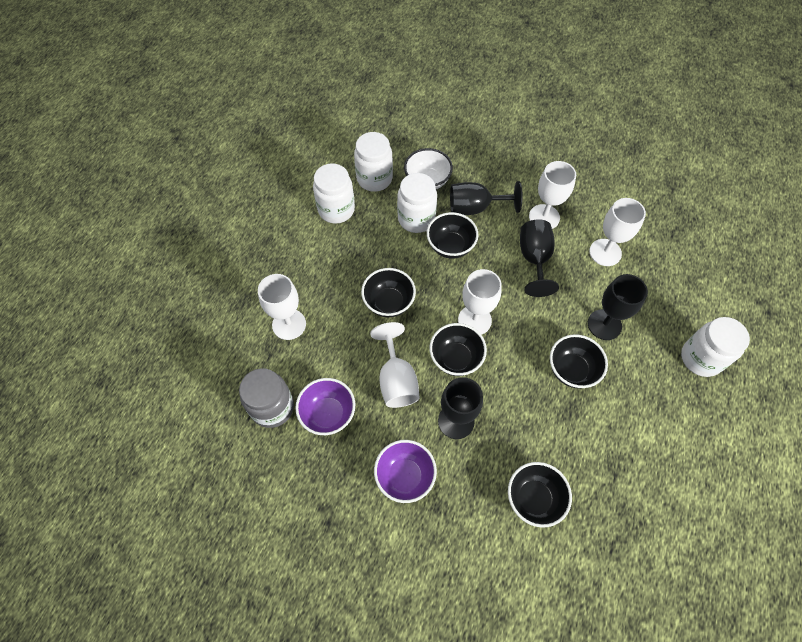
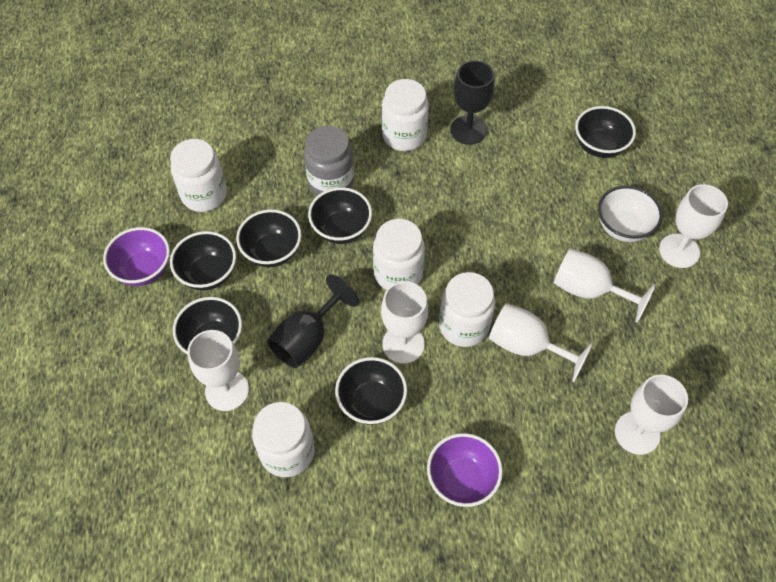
black bowl: 5 -> 6
black goblet: 4 -> 2
white goblet: 5 -> 6
white jar: 4 -> 5

